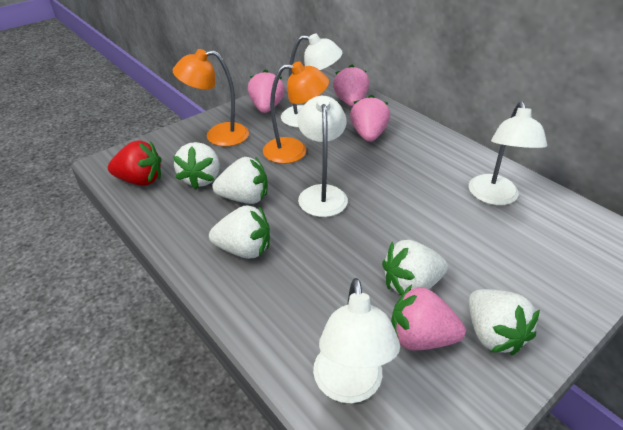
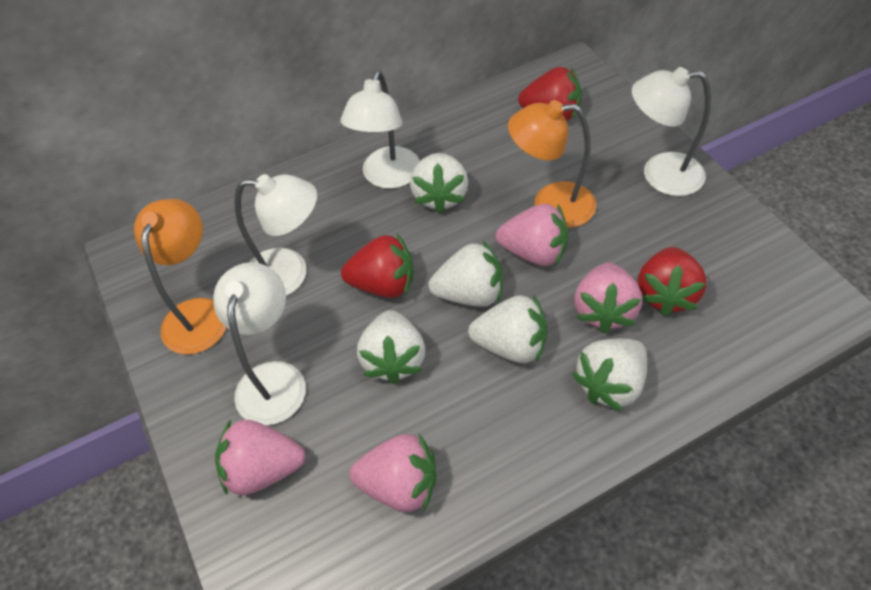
red strawberry: 1 -> 3

